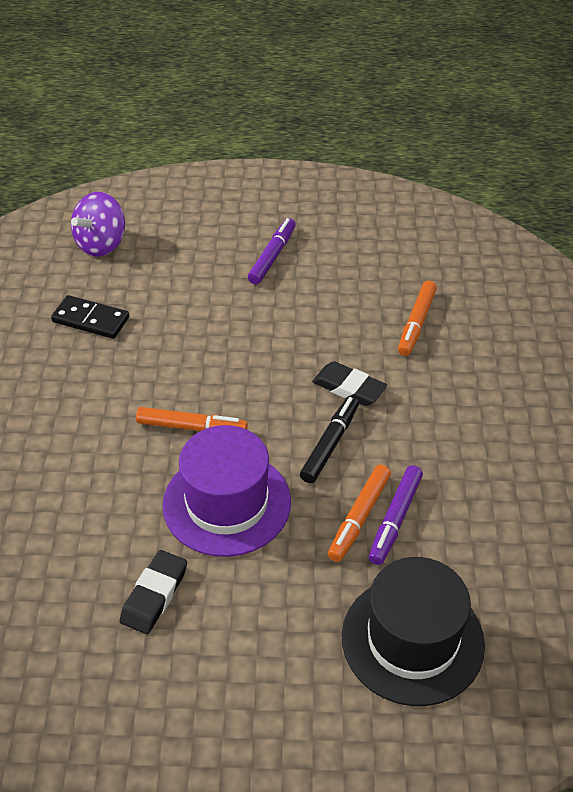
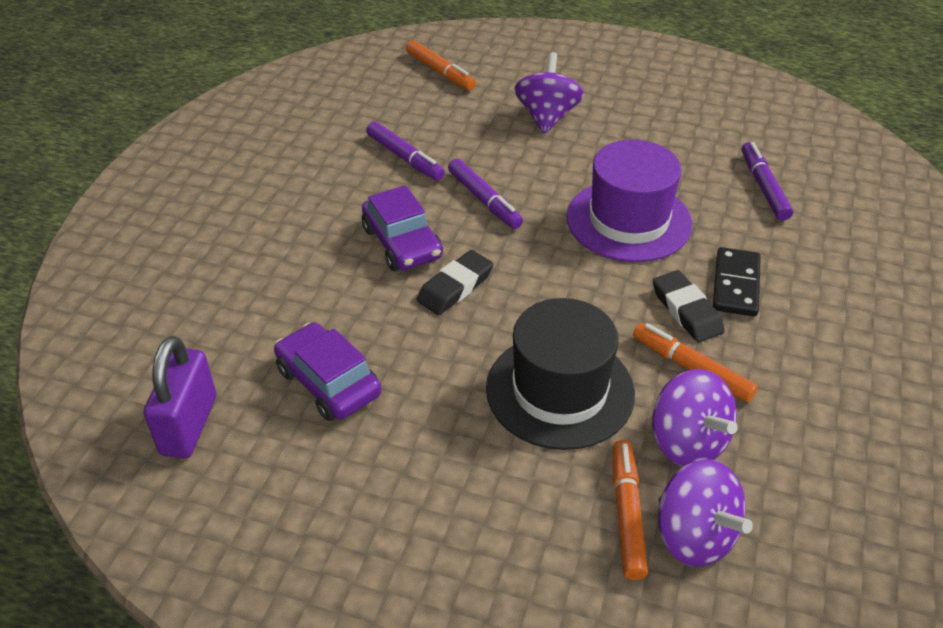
black marker: 1 -> 0
purple car: 0 -> 2
purple marker: 2 -> 3
purple padlock: 0 -> 1
purple spinning top: 1 -> 3

